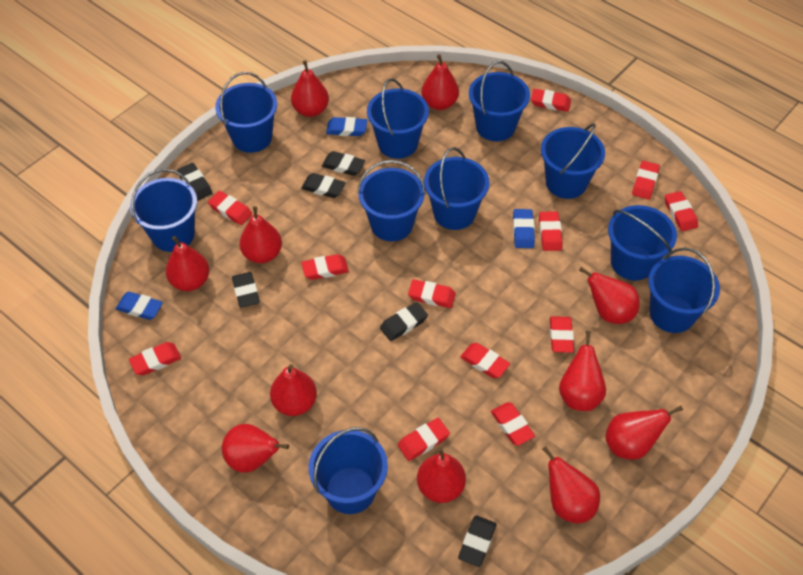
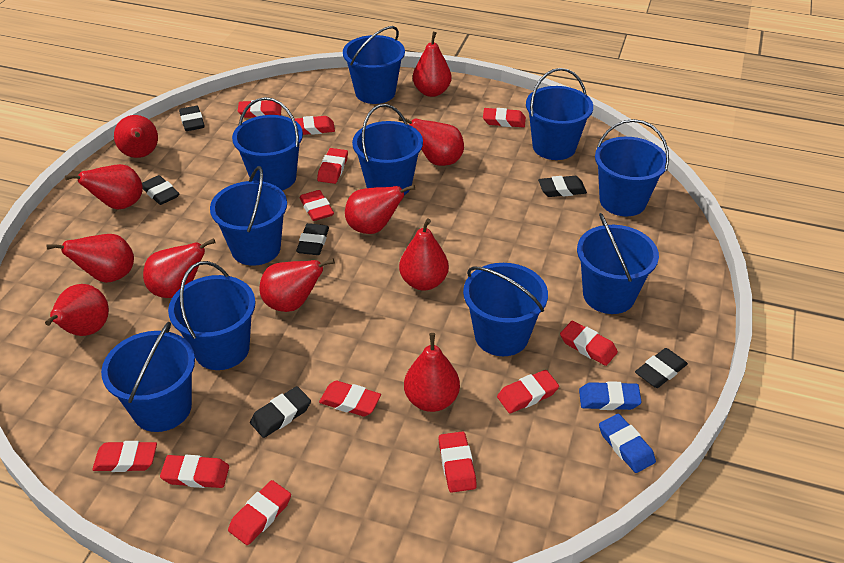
blue eraser: 3 -> 2

